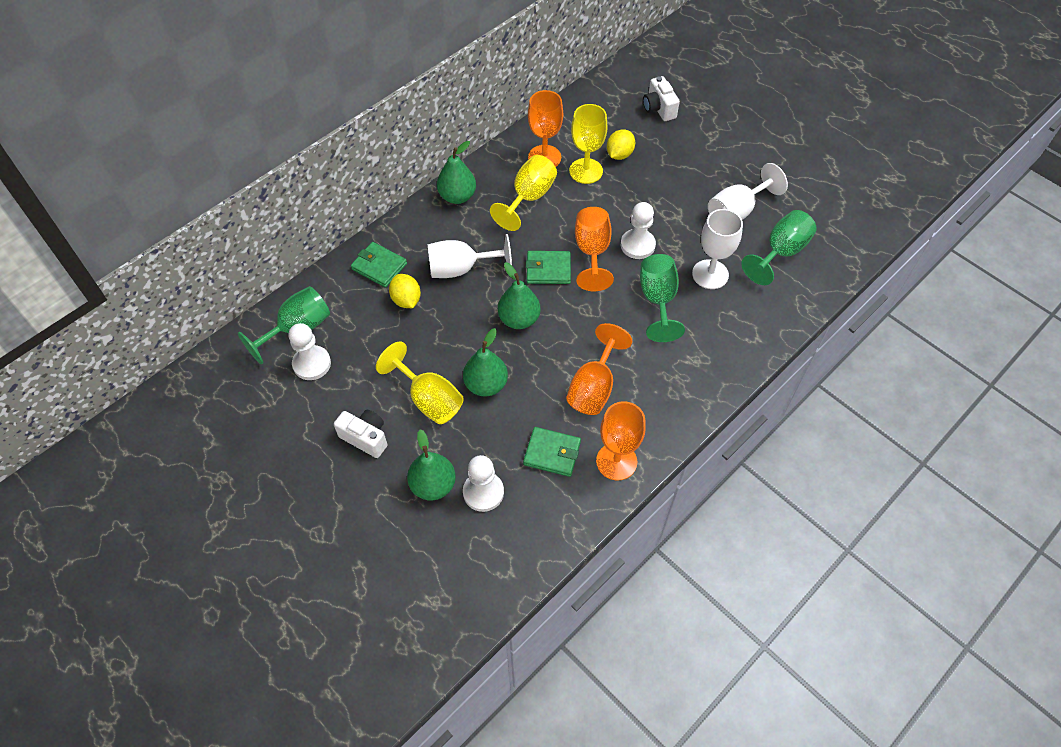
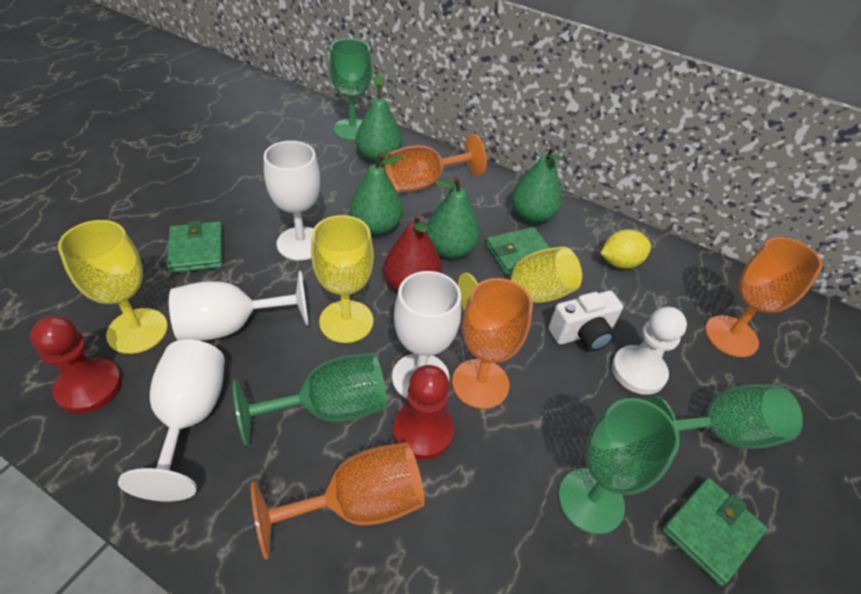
green goblet: 3 -> 4
red pawn: 0 -> 2
red pear: 0 -> 1
white camera: 2 -> 1
white goblet: 3 -> 4
white pawn: 3 -> 1
yellow lemon: 2 -> 1

